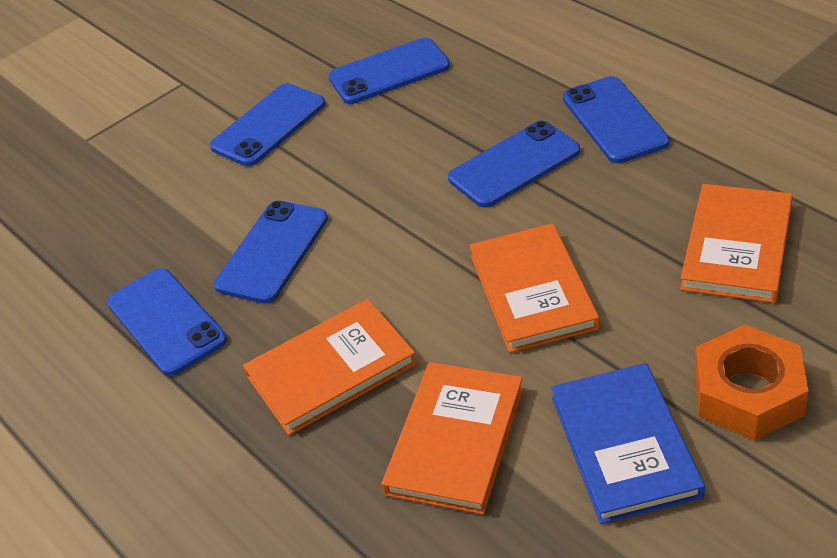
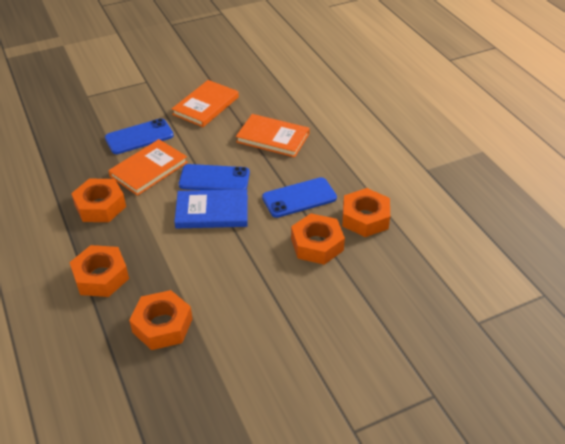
blue phone: 6 -> 3
orange book: 4 -> 3
orange nut: 1 -> 5

